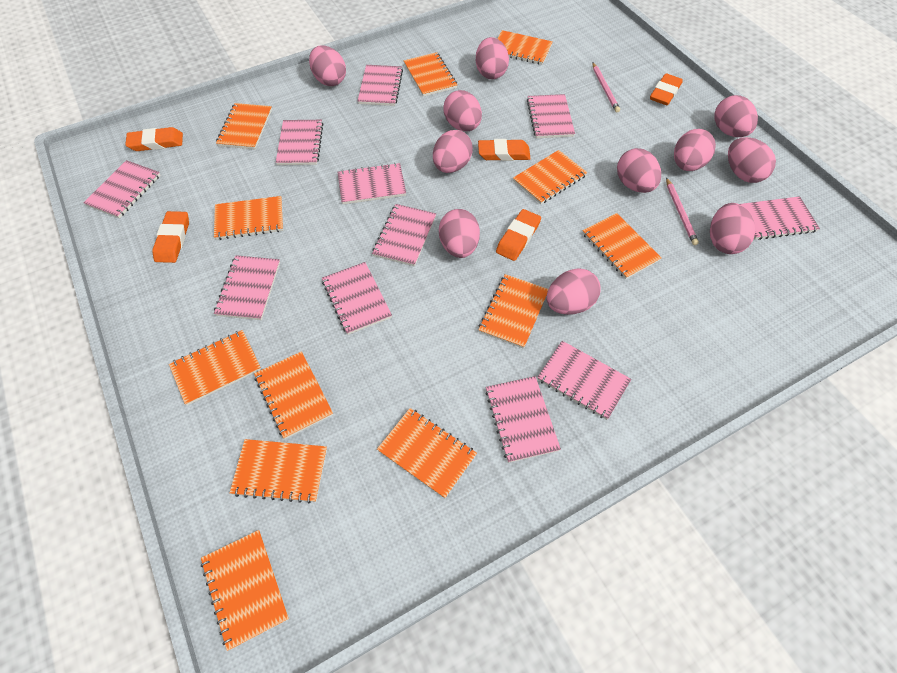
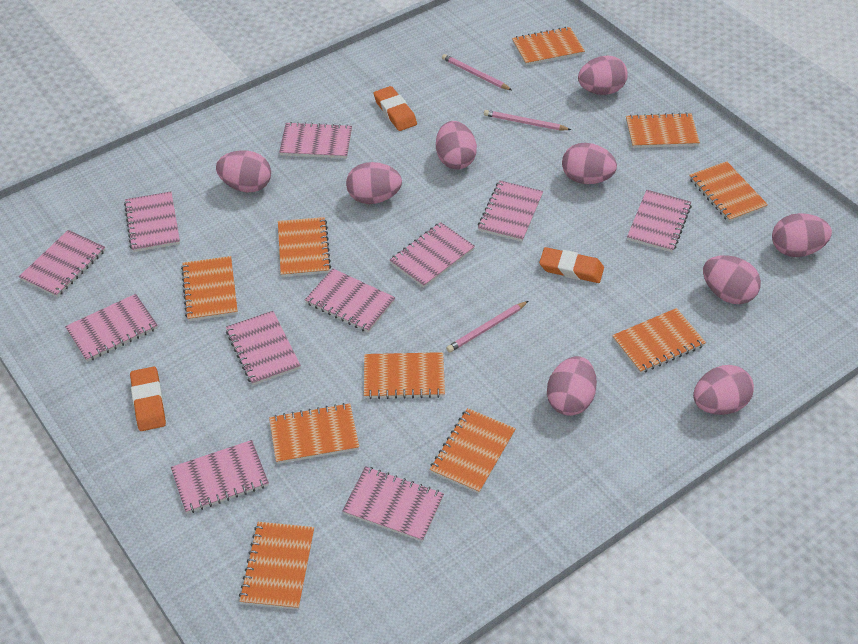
orange eraser: 5 -> 3
orange notebook: 12 -> 10
pink egg: 11 -> 9
pink pencil: 2 -> 3

